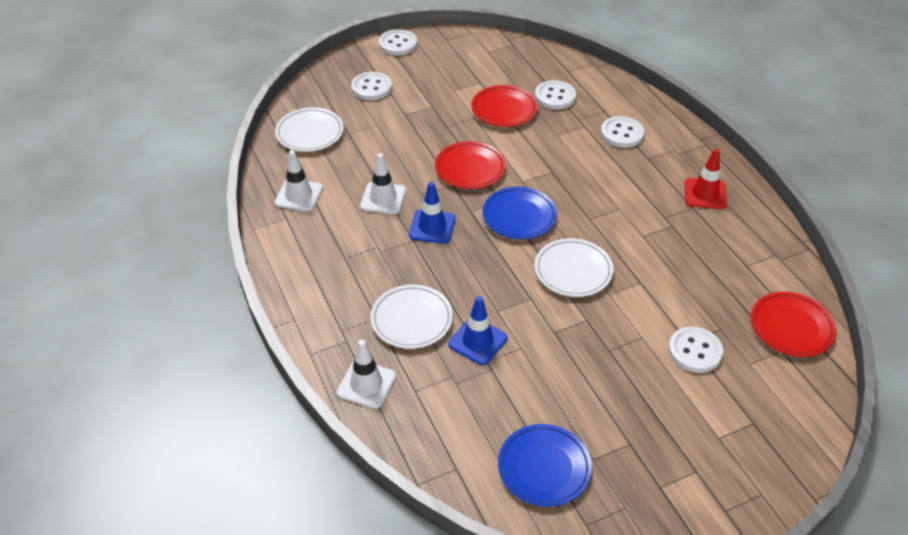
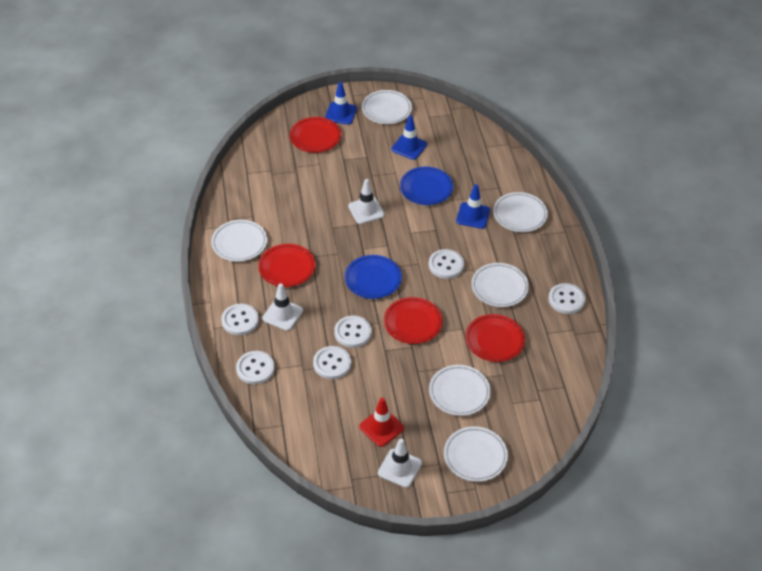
blue traffic cone: 2 -> 3
red plate: 3 -> 4
white button: 5 -> 6
white plate: 3 -> 6

